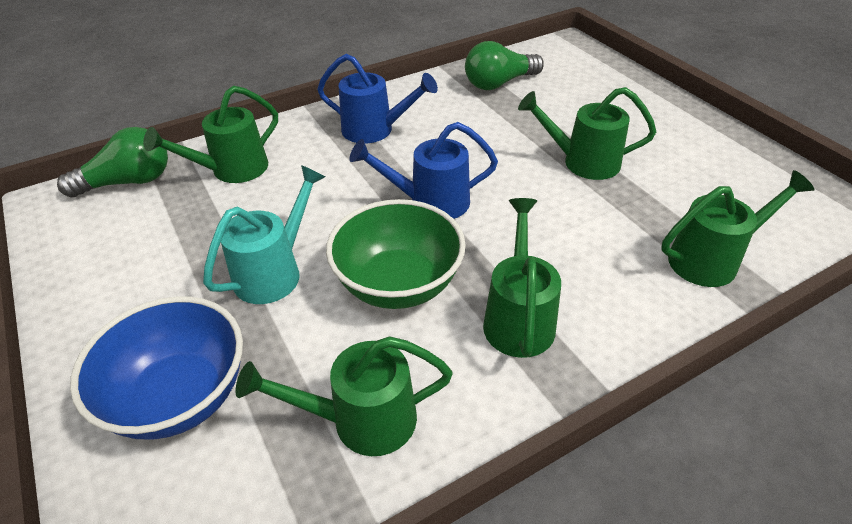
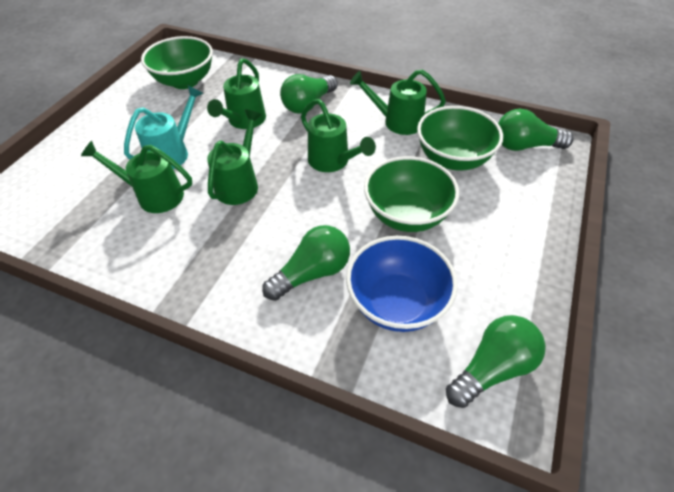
blue watering can: 2 -> 0
green bowl: 1 -> 3
green light bulb: 2 -> 4

